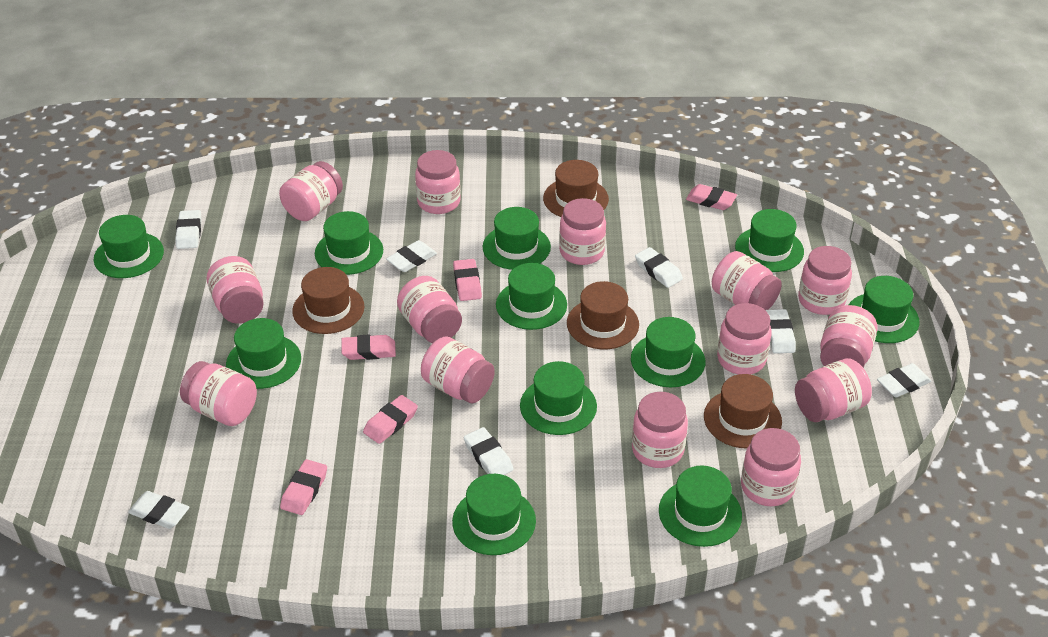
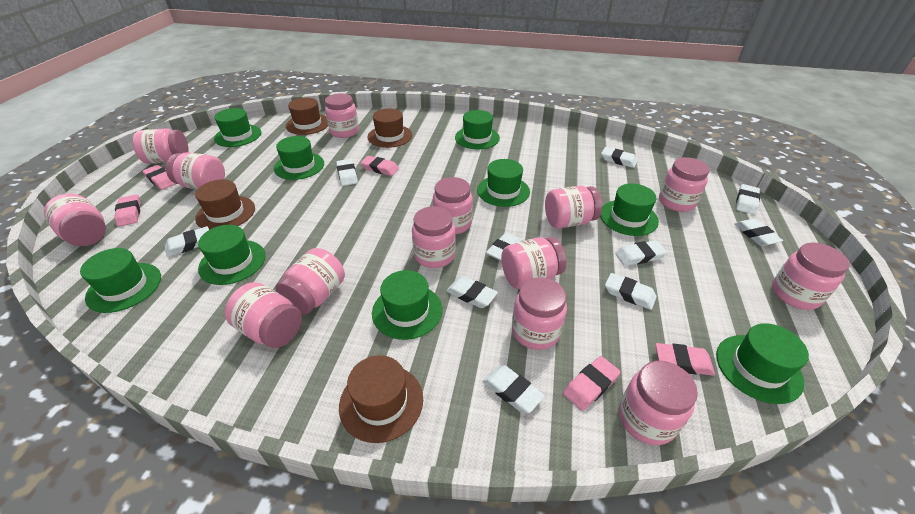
green hat: 11 -> 9
white eraser: 7 -> 10

